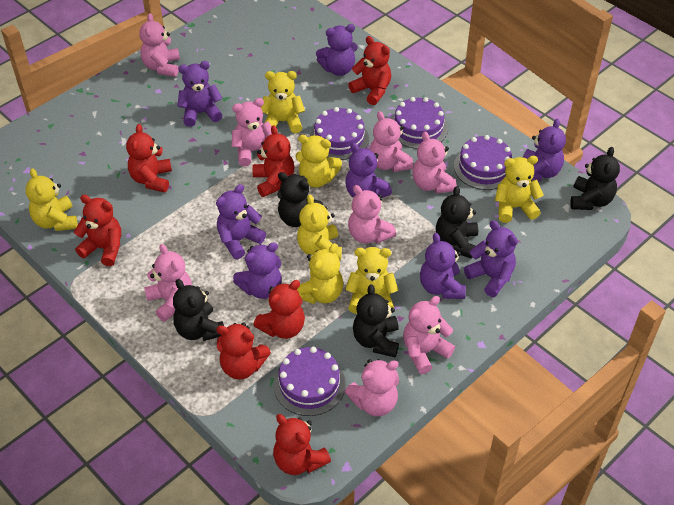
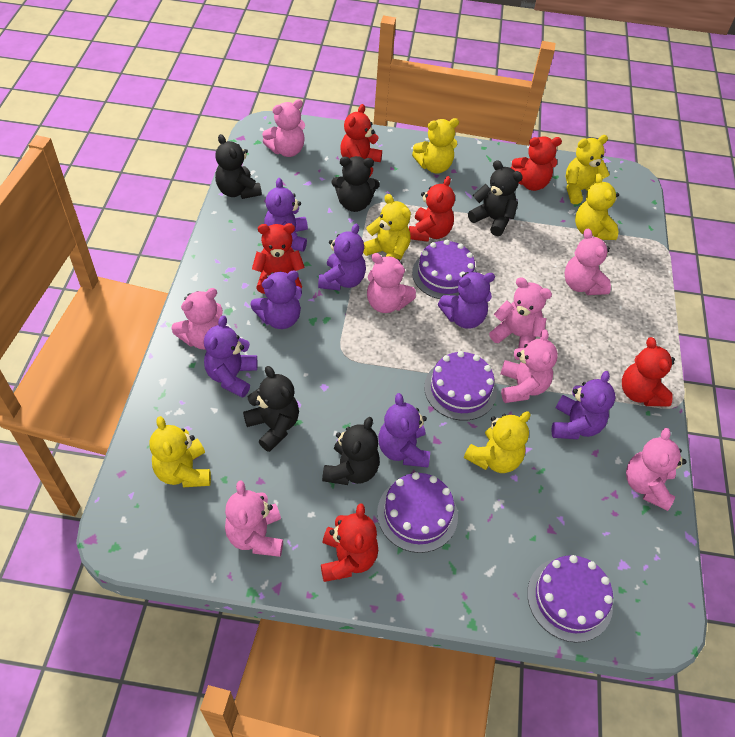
purple teddy bear: 8 -> 7
red teddy bear: 7 -> 6
yellow teddy bear: 7 -> 6

